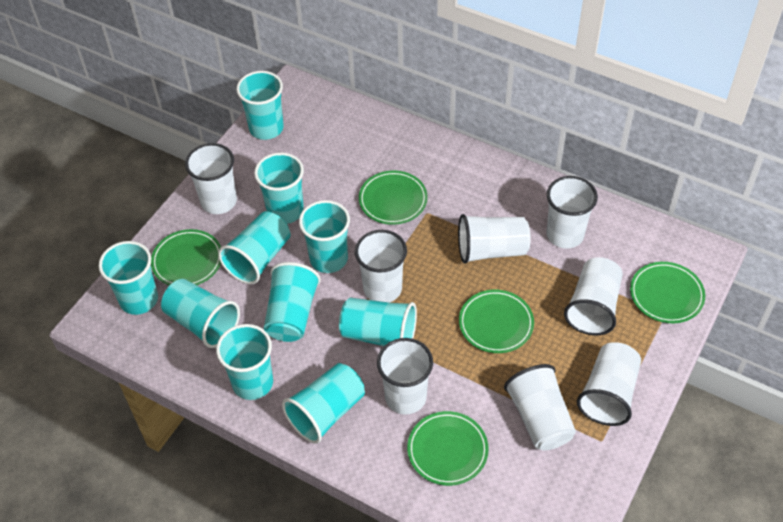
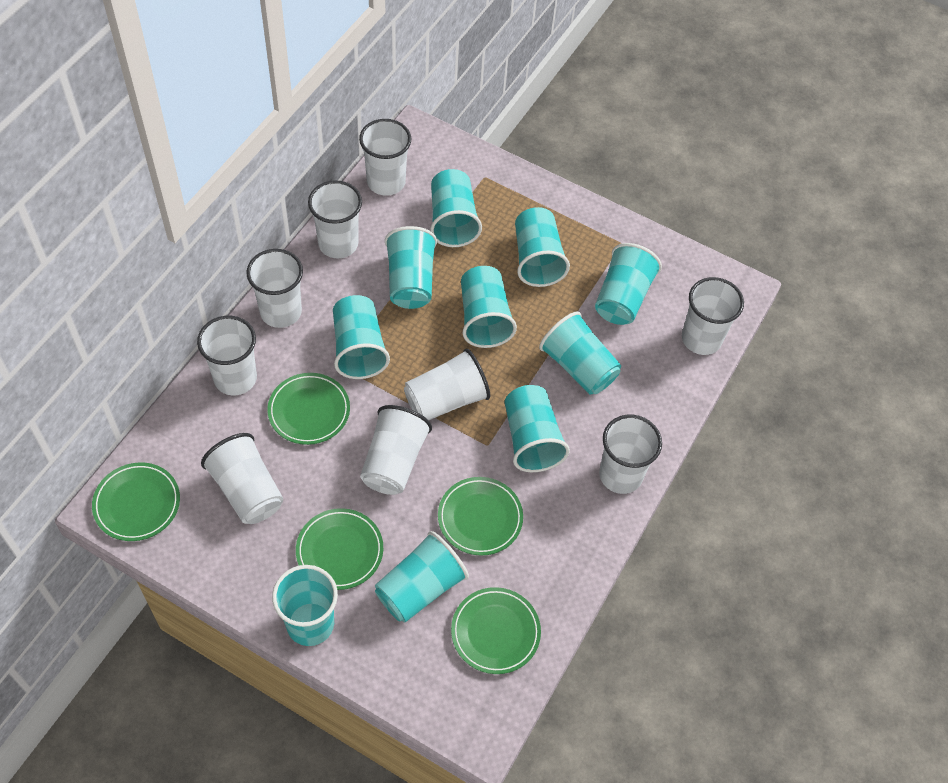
white cup: 8 -> 9

